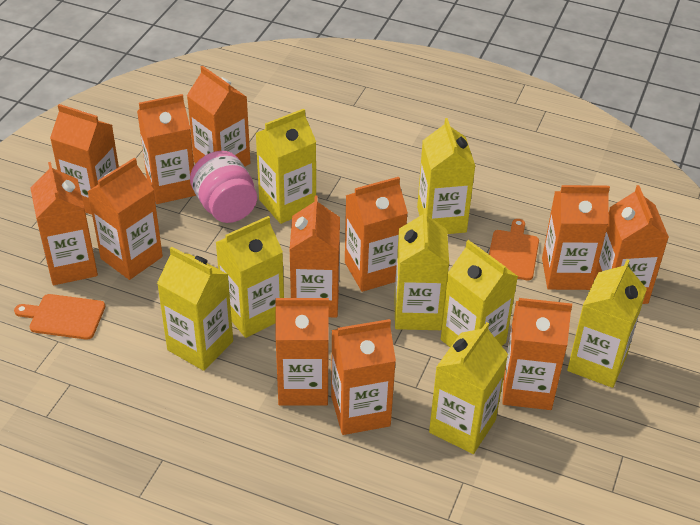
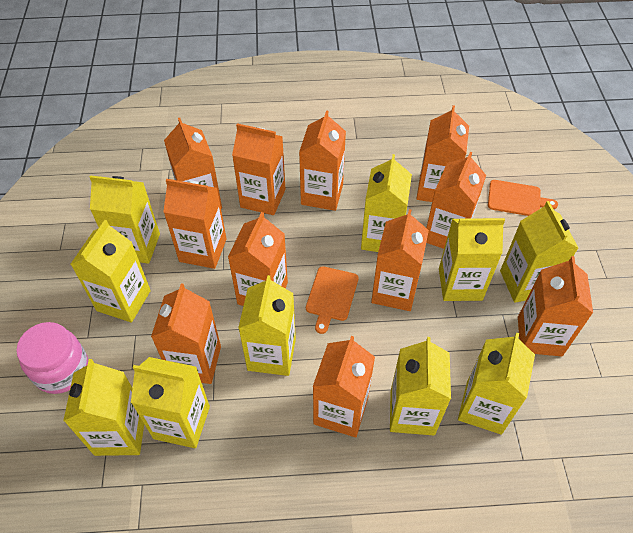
orange carton: 12 -> 11
yellow carton: 8 -> 10

